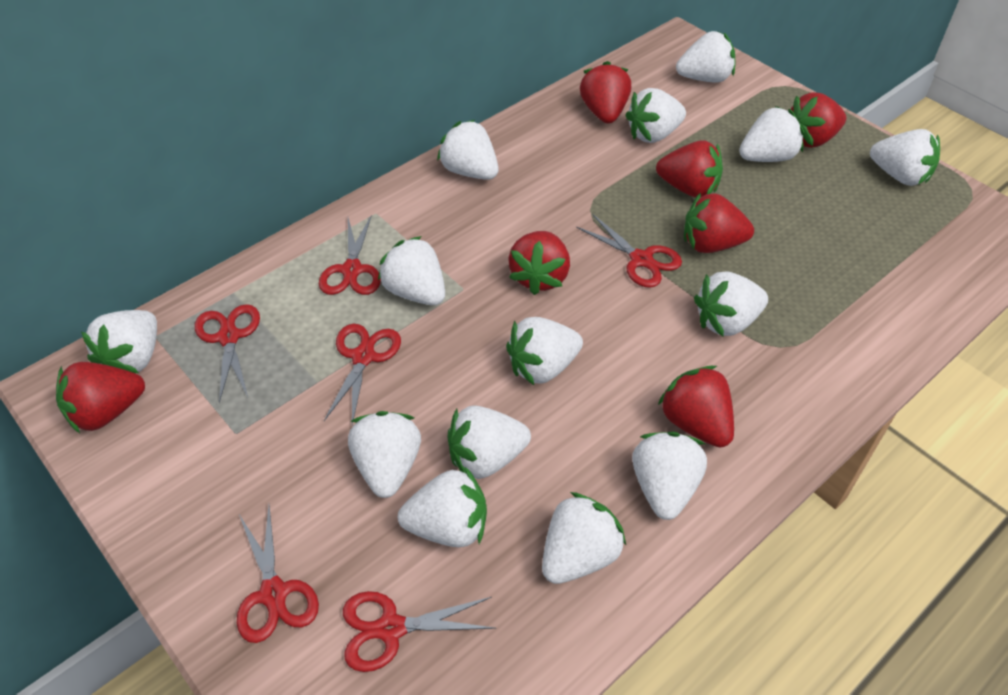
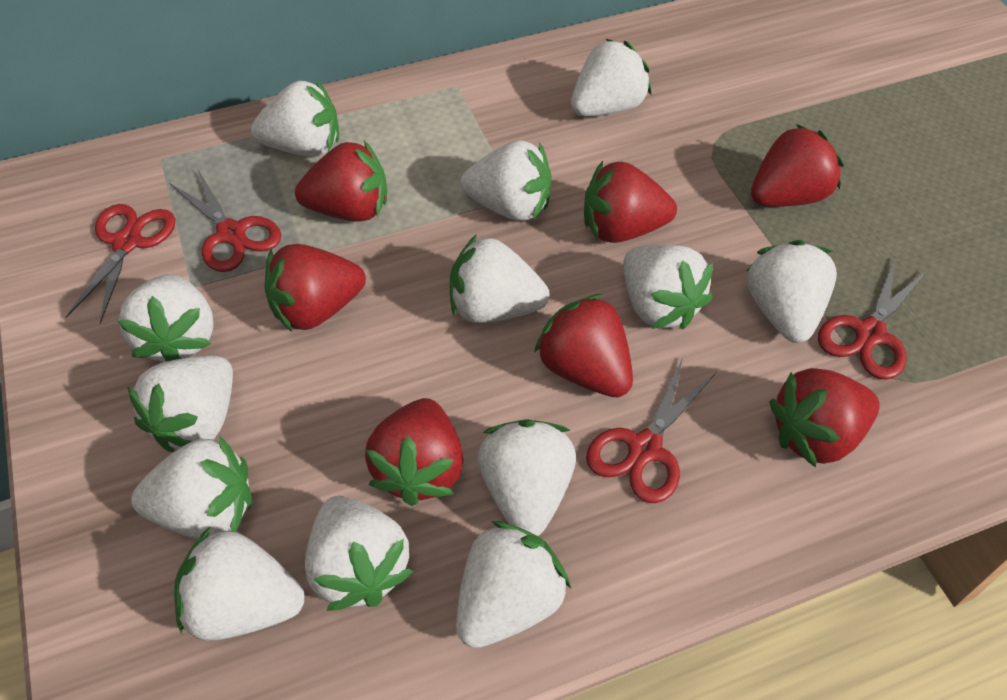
red scissors: 6 -> 4
white strawberry: 14 -> 13

